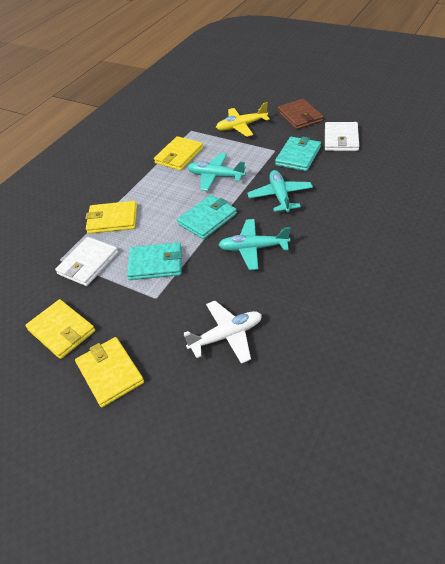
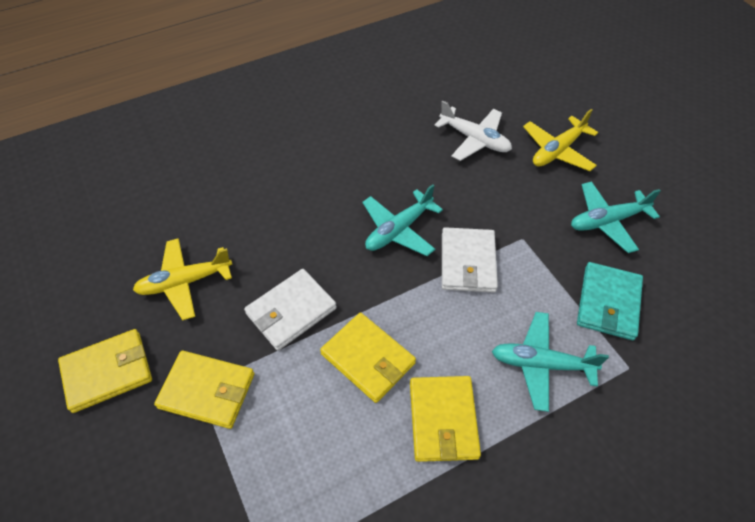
brown wallet: 1 -> 0
turquoise wallet: 3 -> 1
yellow plane: 1 -> 2

